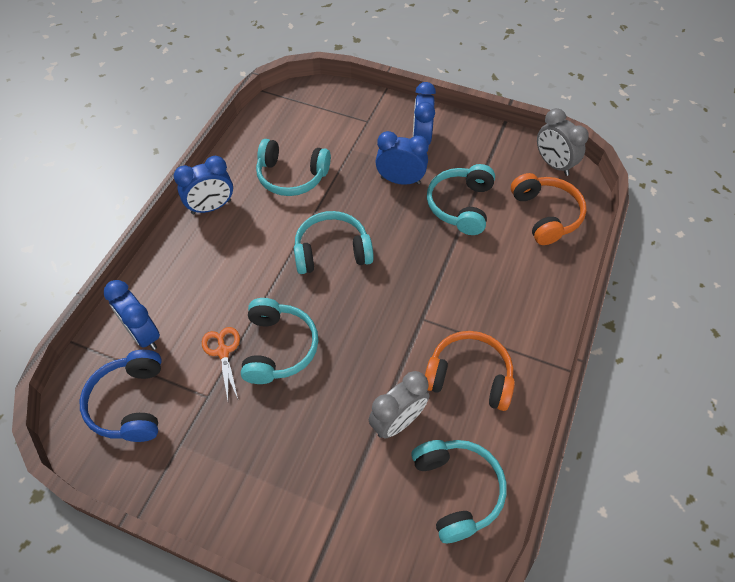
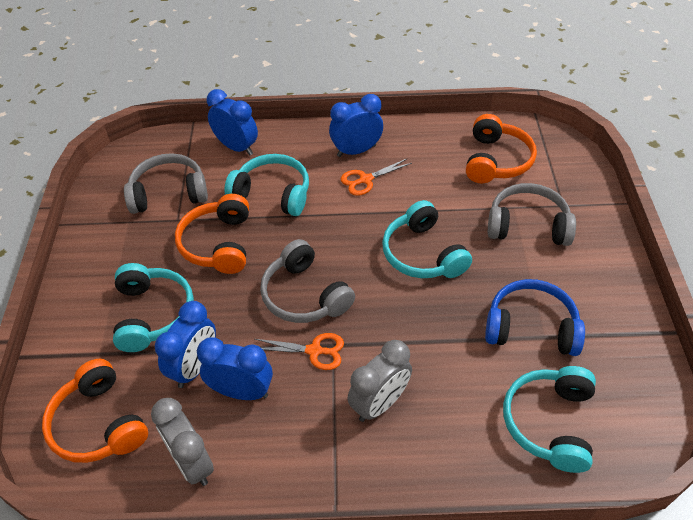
grey headphones: 0 -> 3
orange headphones: 2 -> 3
orange scissors: 1 -> 2
turquoise headphones: 5 -> 4

